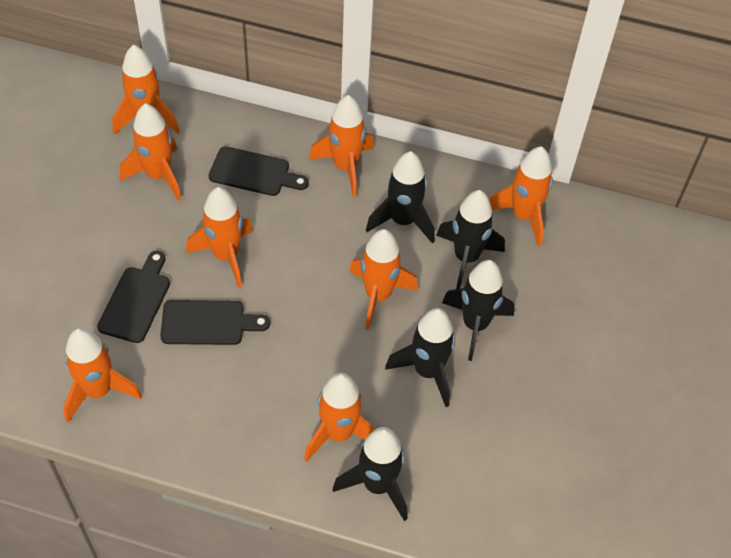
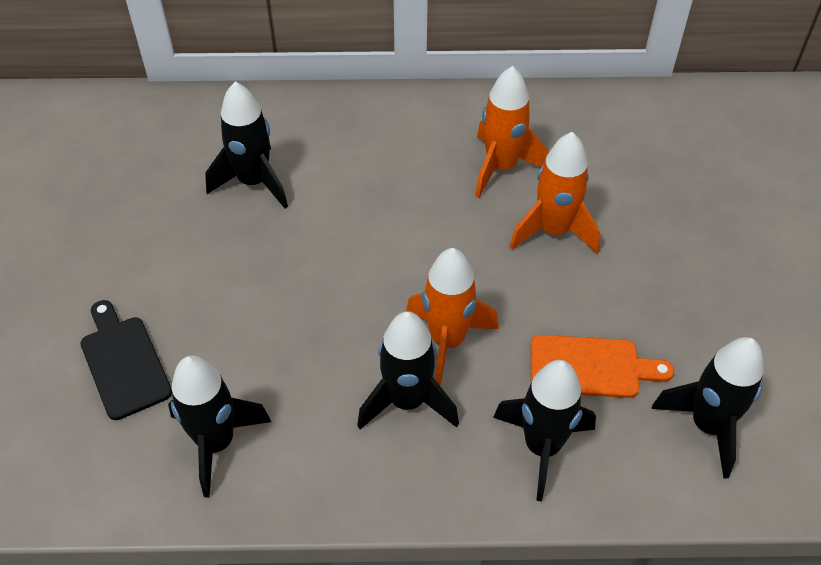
black cutting board: 3 -> 1
orange cutting board: 0 -> 1
orange rocket: 8 -> 3

